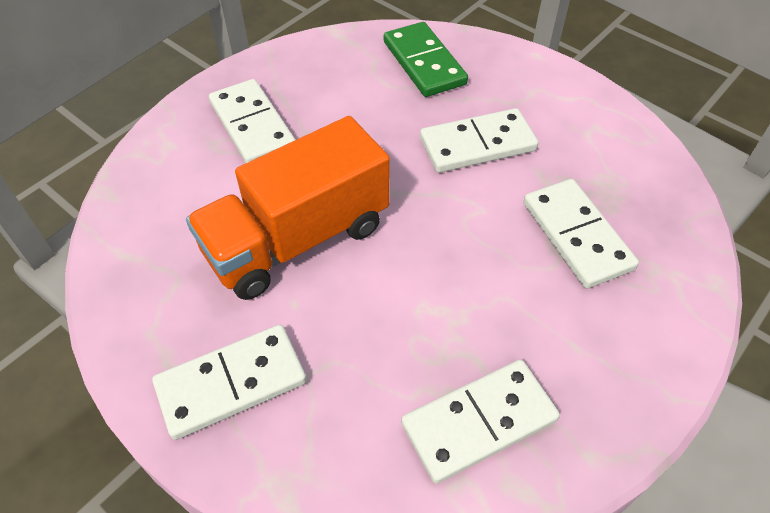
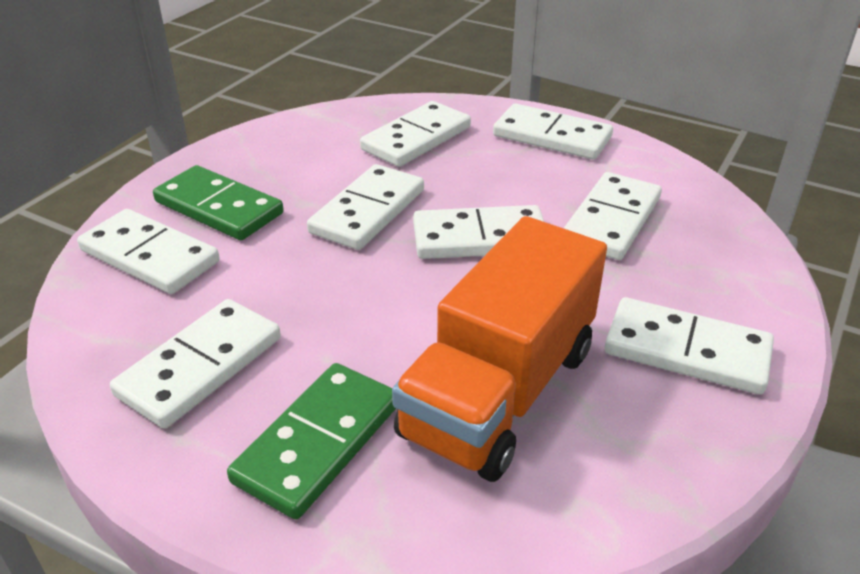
green domino: 1 -> 2
white domino: 5 -> 8

